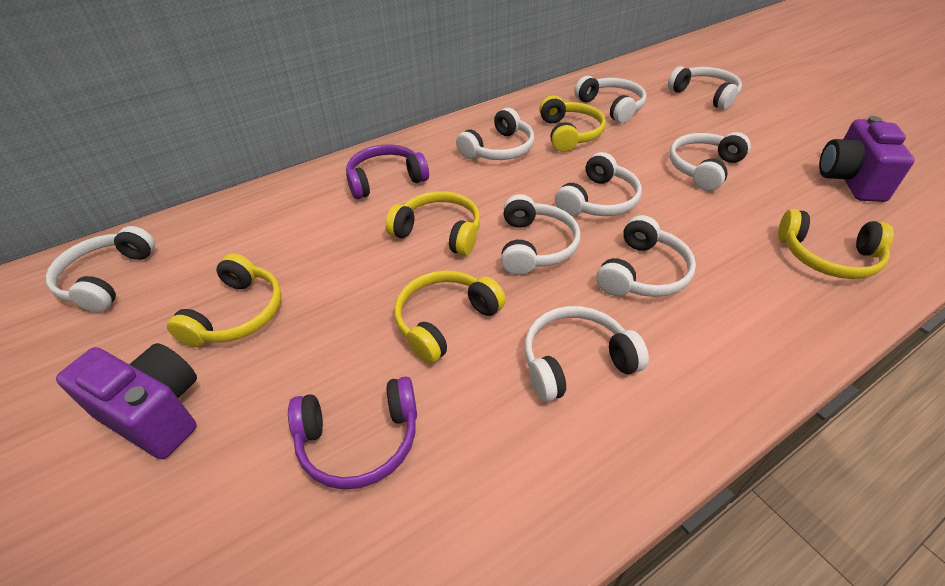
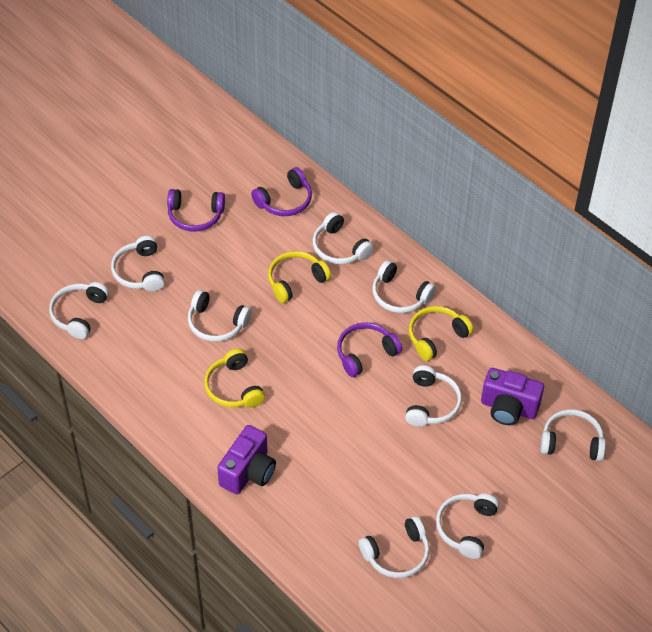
purple headphones: 2 -> 3
yellow headphones: 5 -> 3

